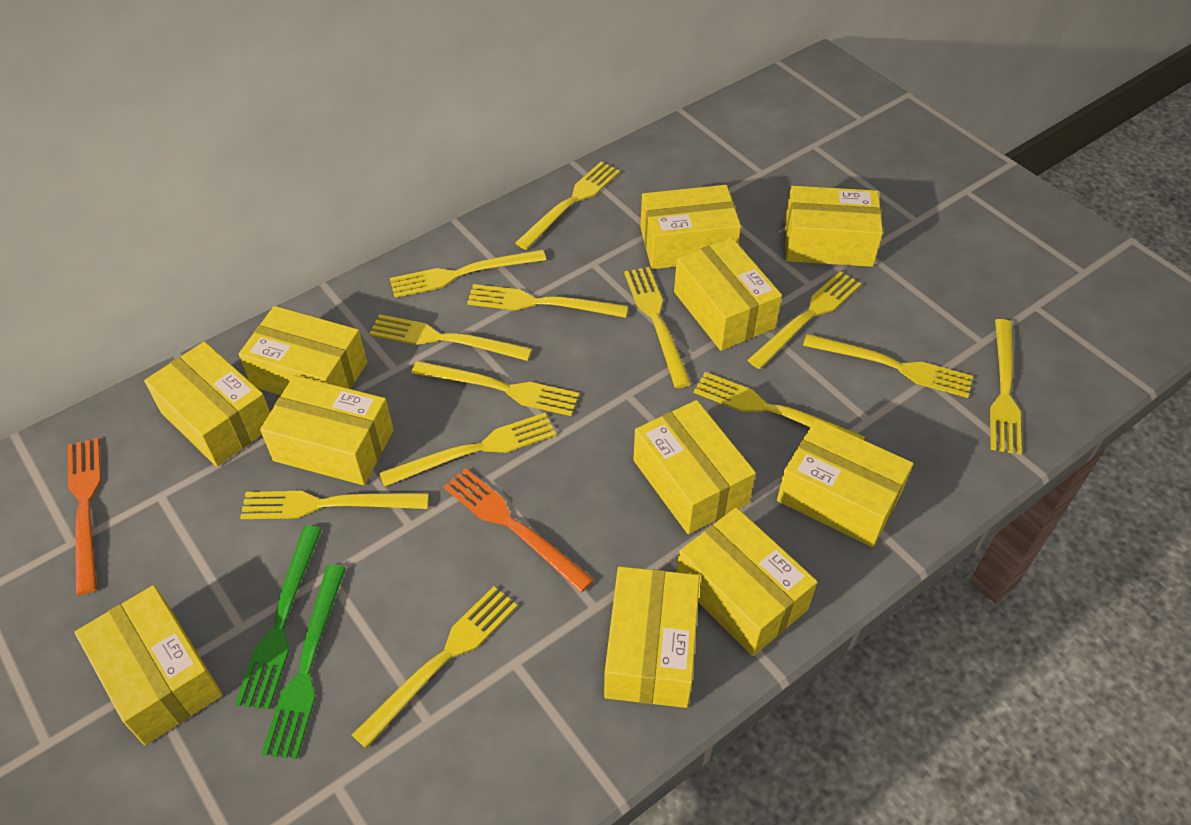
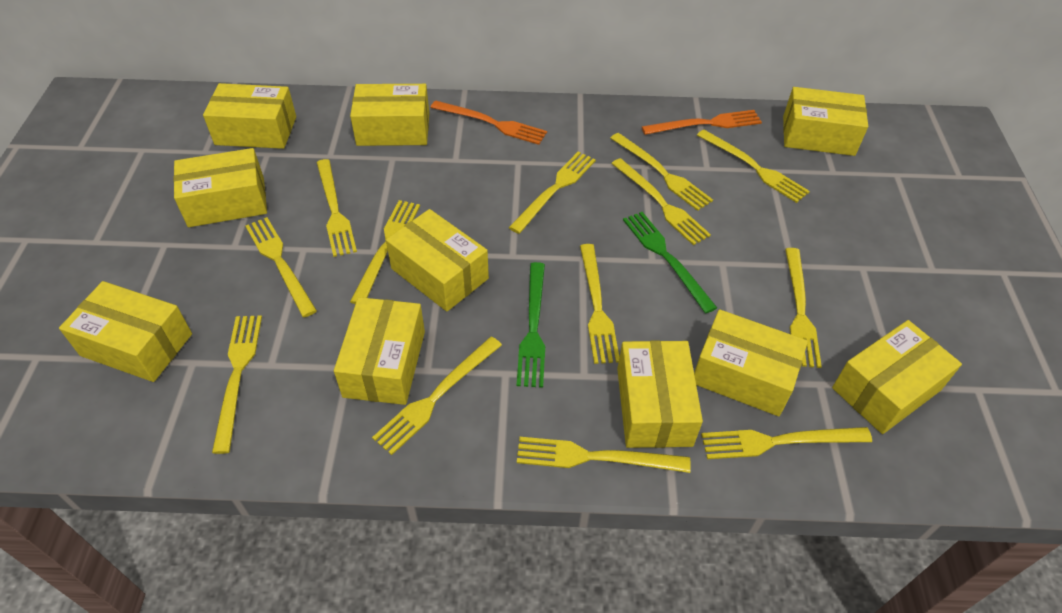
yellow box: 11 -> 10

